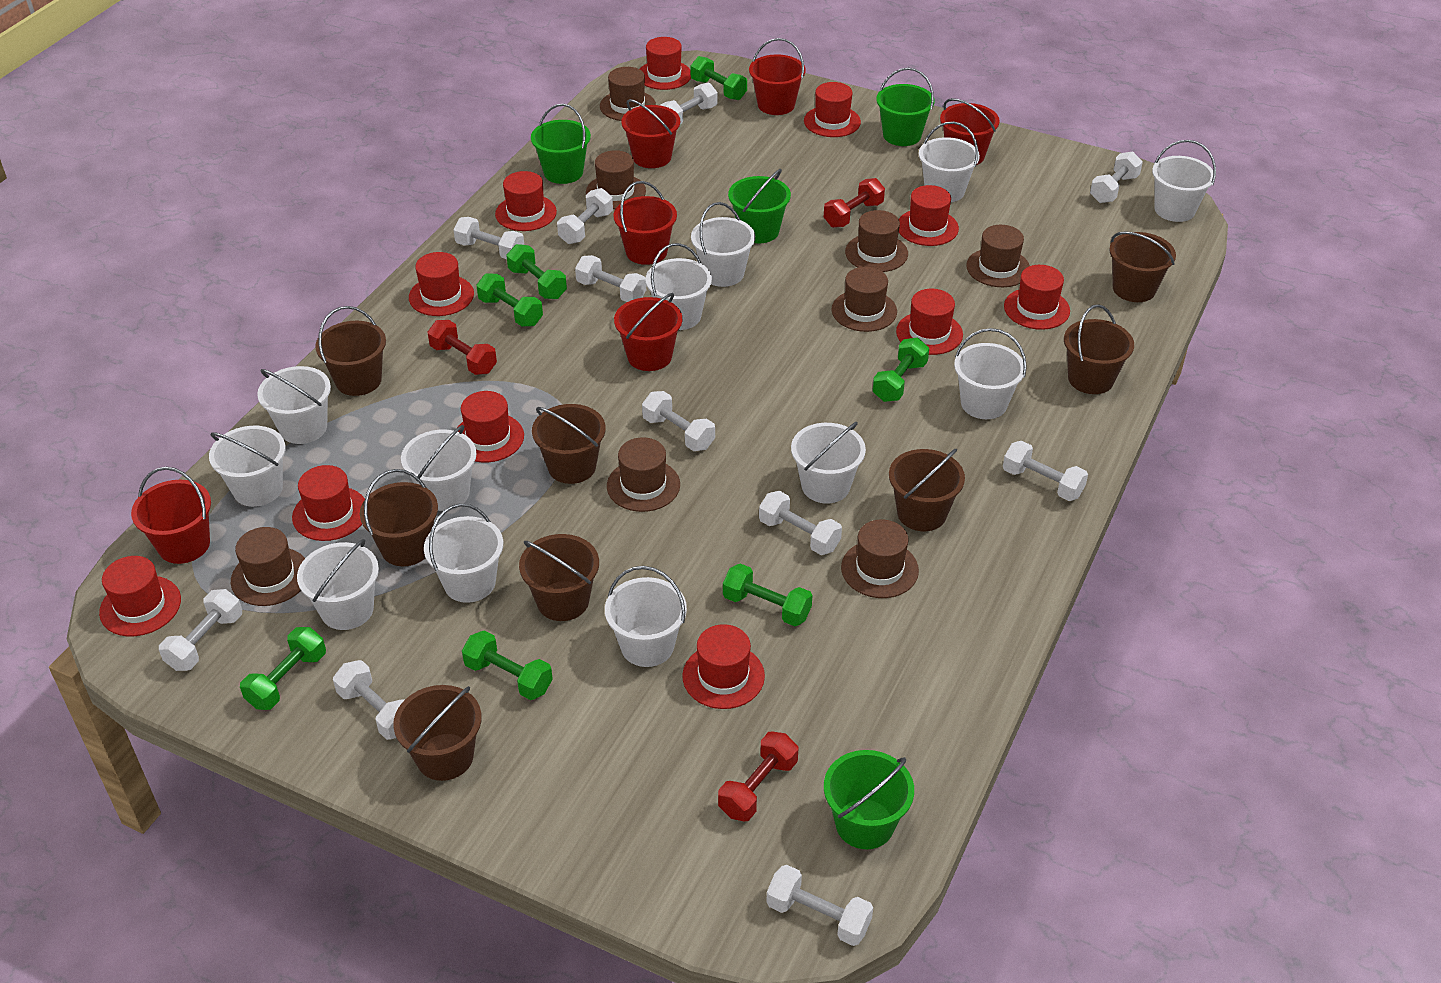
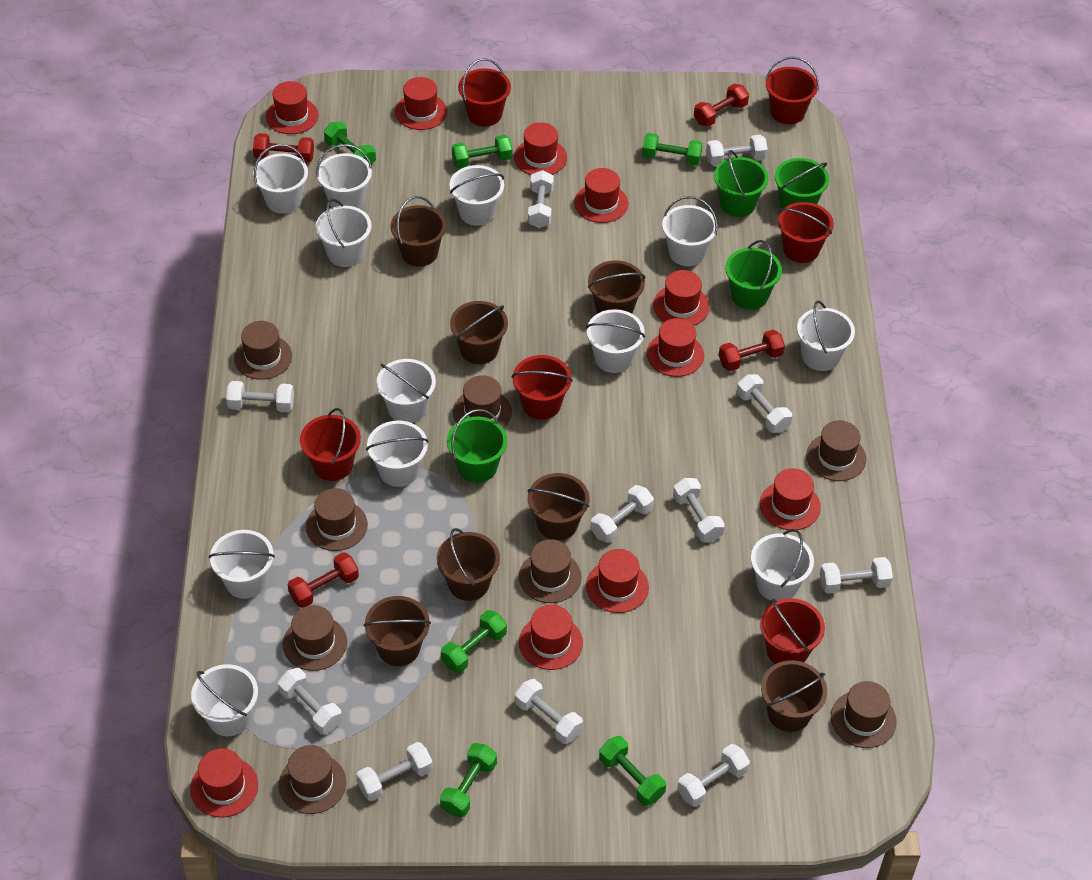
brown bucket: 8 -> 7
green dumbbell: 7 -> 6
red dumbbell: 3 -> 4
red hat: 11 -> 10

